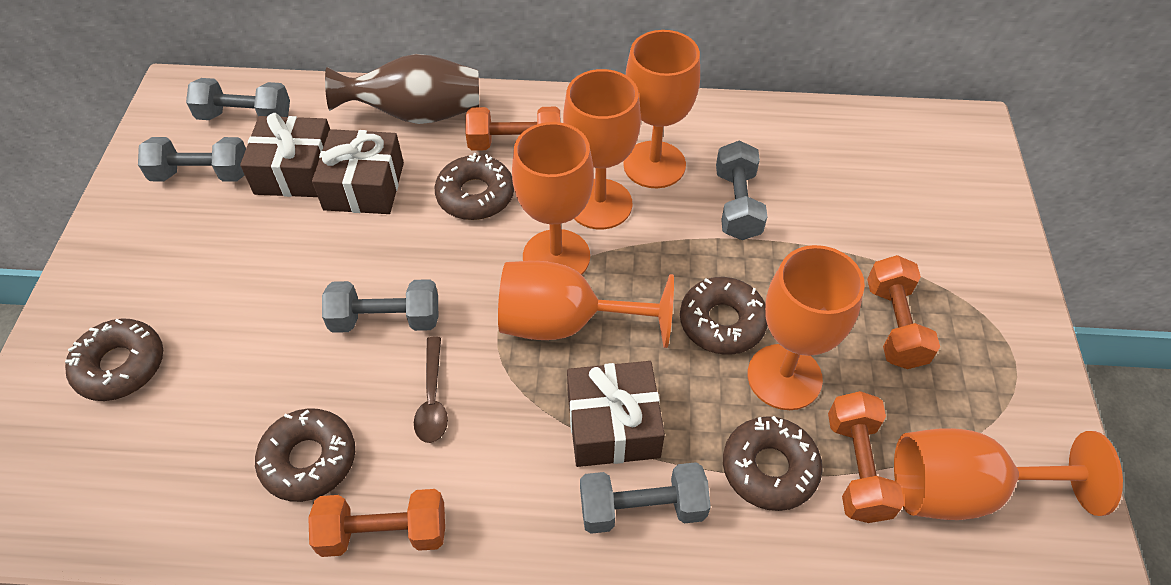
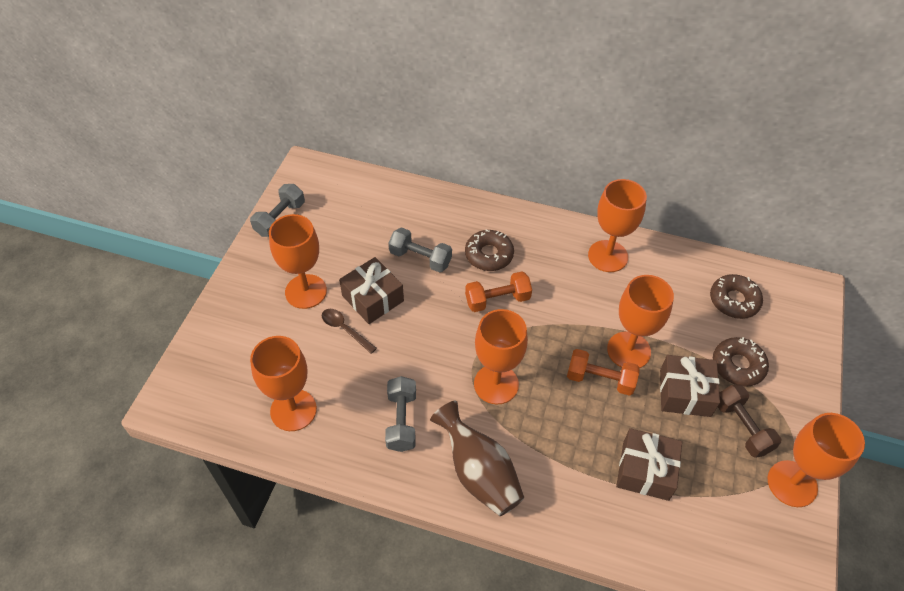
brown donut: 5 -> 3
brown dumbbell: 0 -> 1
grey dumbbell: 5 -> 3
orange dumbbell: 4 -> 2

